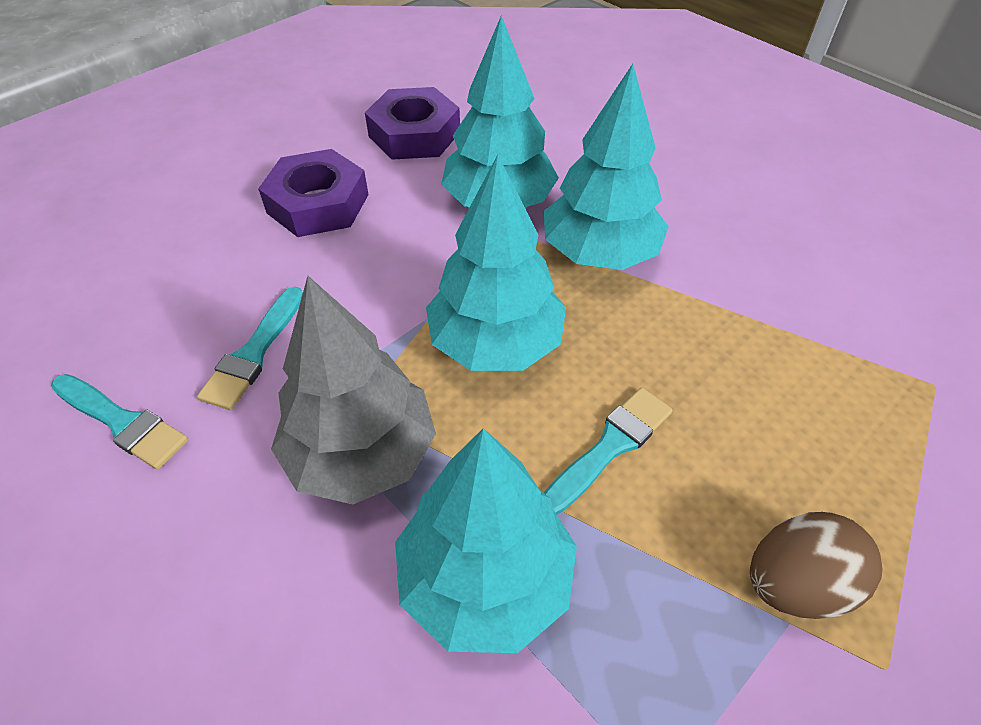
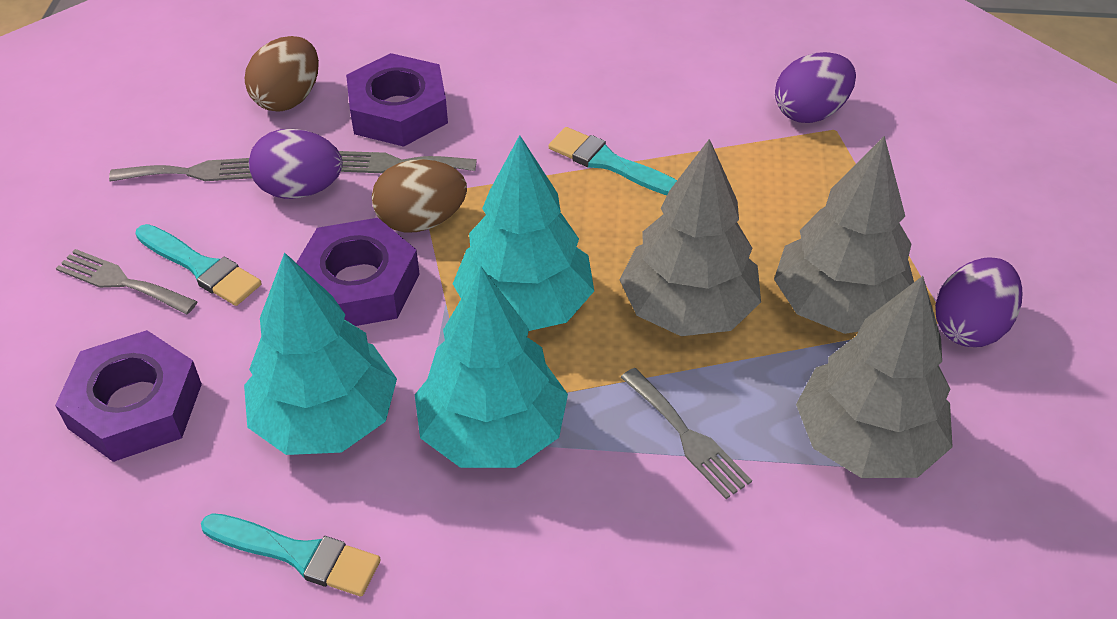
brown egg: 1 -> 2
grey fork: 0 -> 4
grey tree: 1 -> 3
purple egg: 0 -> 3
purple nut: 2 -> 3
turquoise tree: 4 -> 3

